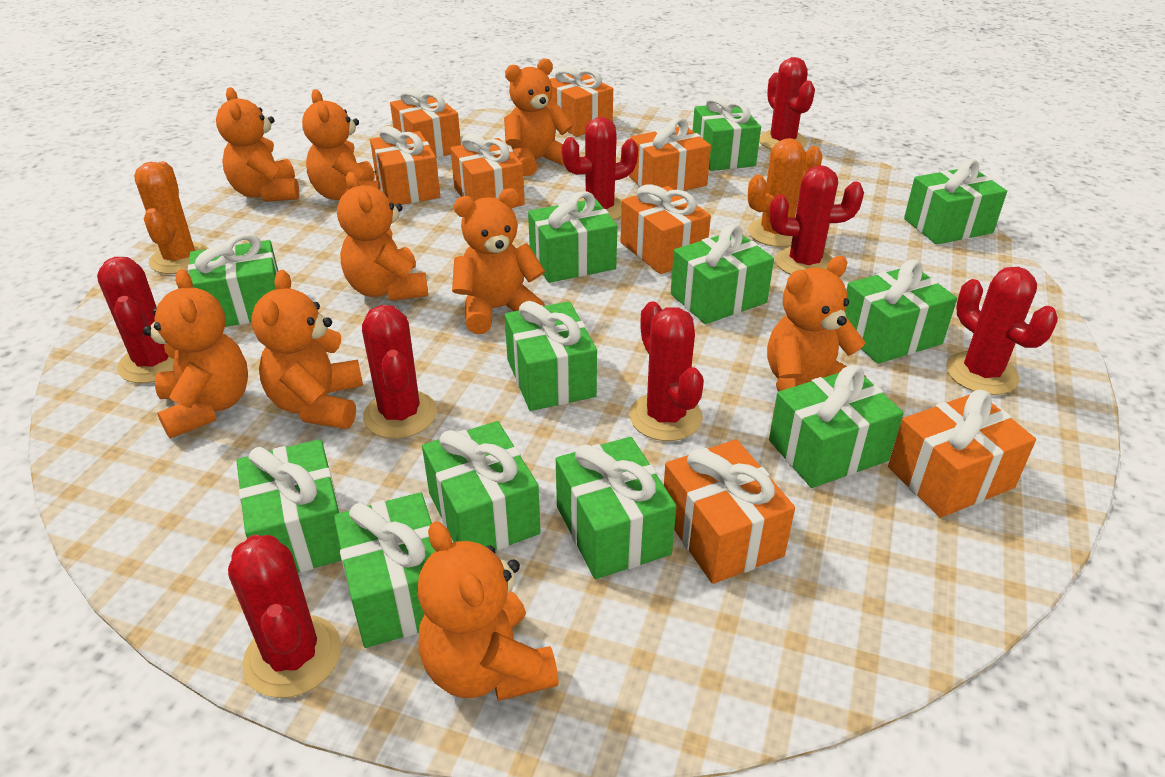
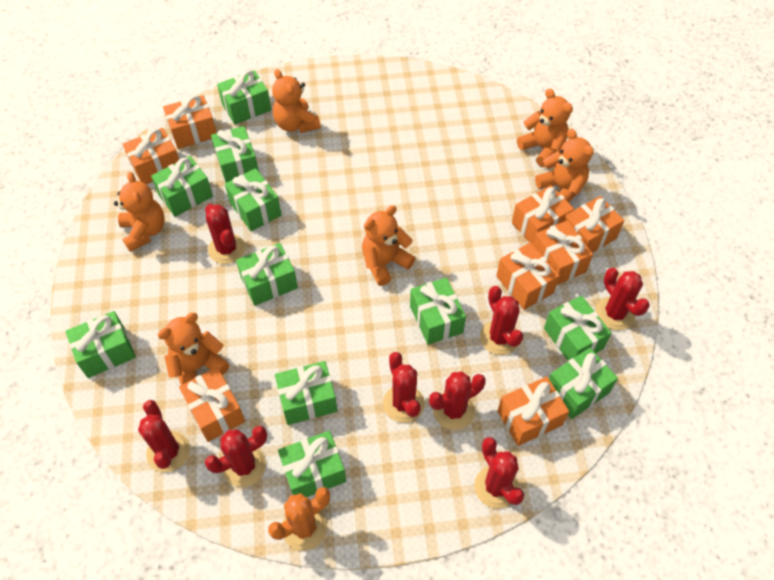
green gift: 12 -> 11
orange cactus: 2 -> 1
orange teddy bear: 9 -> 6

